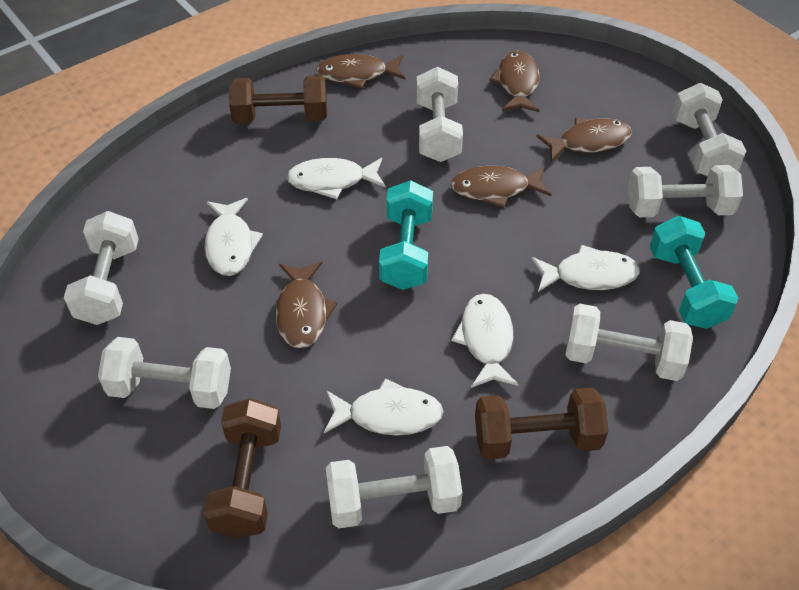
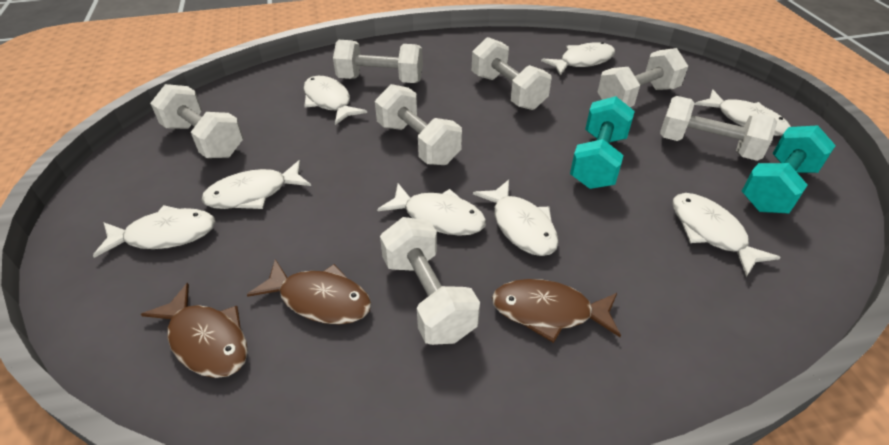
brown dumbbell: 3 -> 0
brown fish: 5 -> 3
white fish: 5 -> 8

